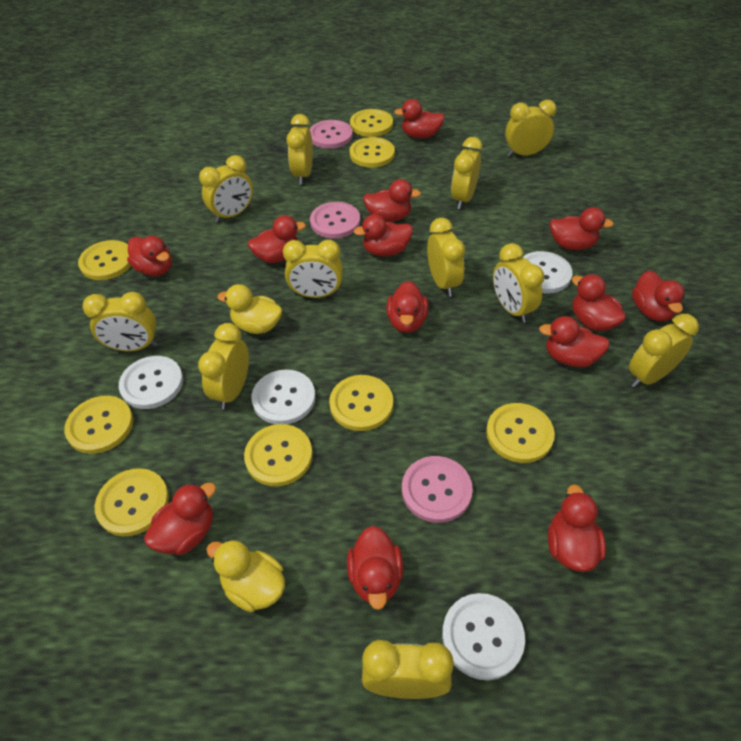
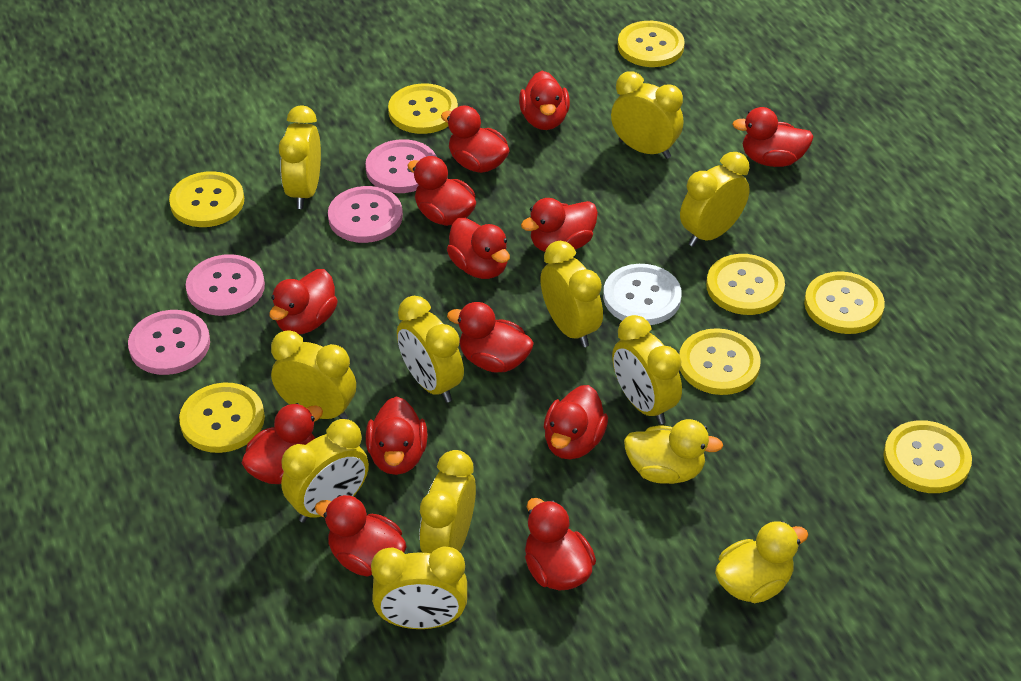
pink button: 3 -> 4
white button: 4 -> 1
yellow clock: 11 -> 10

